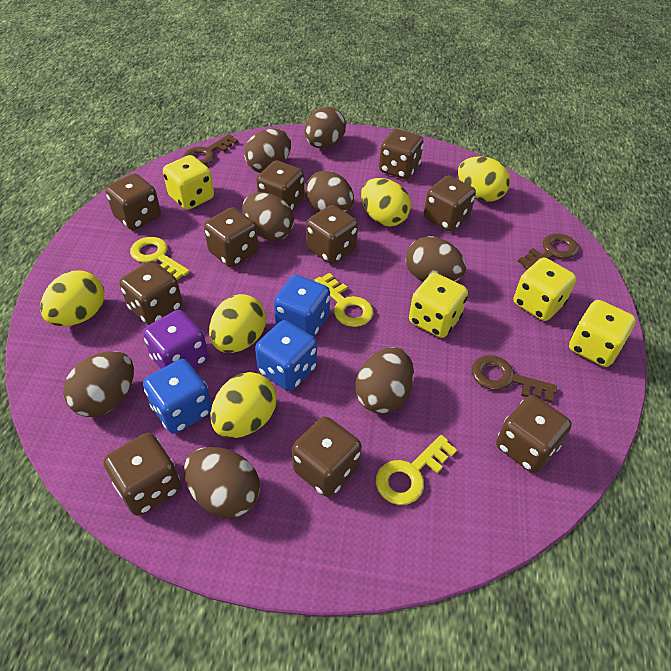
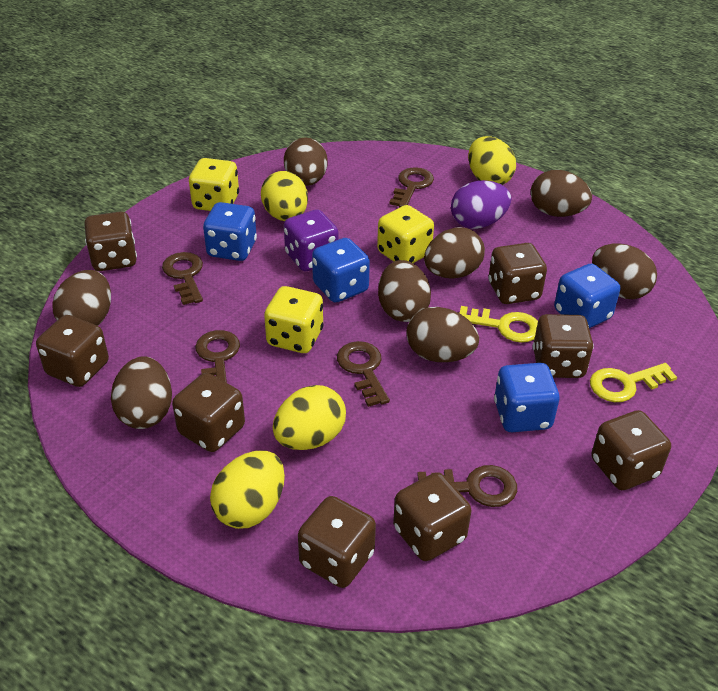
blue dice: 3 -> 4
brown dice: 10 -> 8
brown key: 3 -> 5
purple egg: 0 -> 1
yellow dice: 4 -> 3
yellow egg: 5 -> 4
yellow key: 3 -> 2

